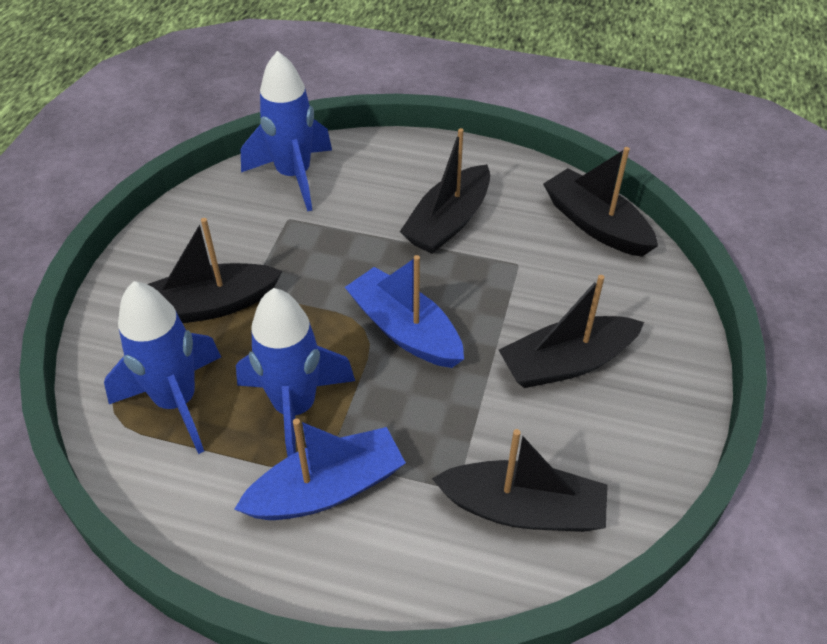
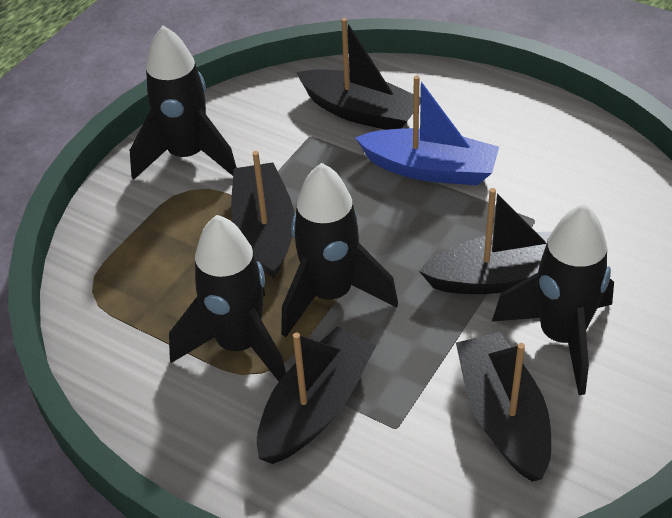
black rocket: 0 -> 4
blue boat: 2 -> 1
blue rocket: 3 -> 0

